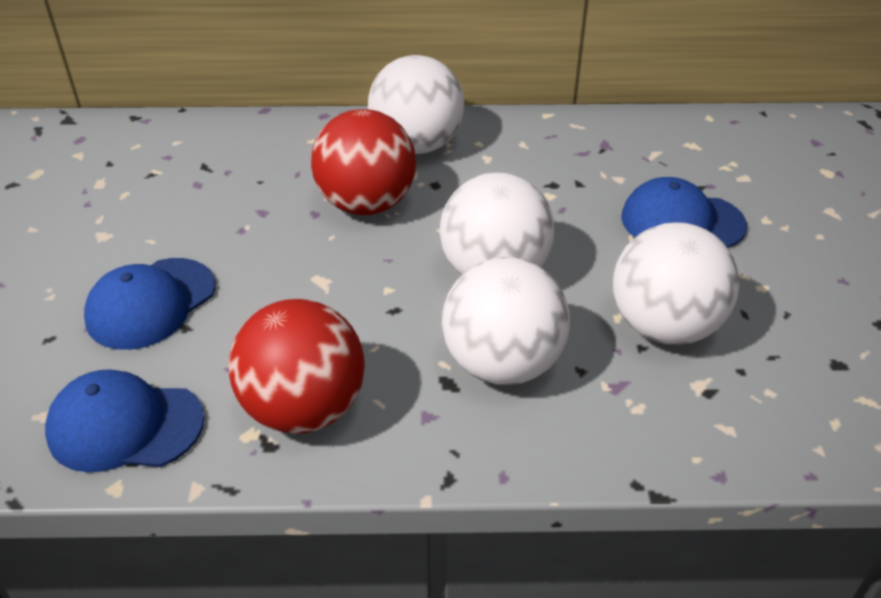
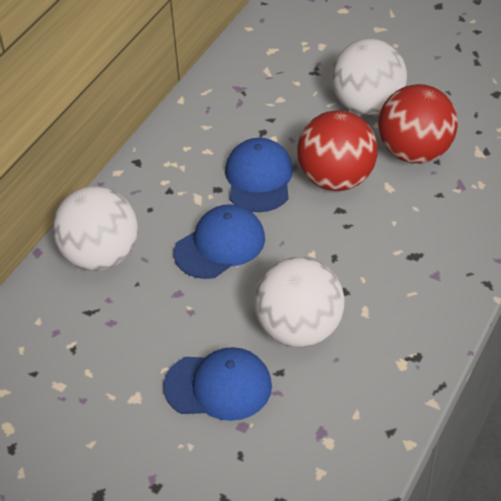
white ball: 4 -> 3

